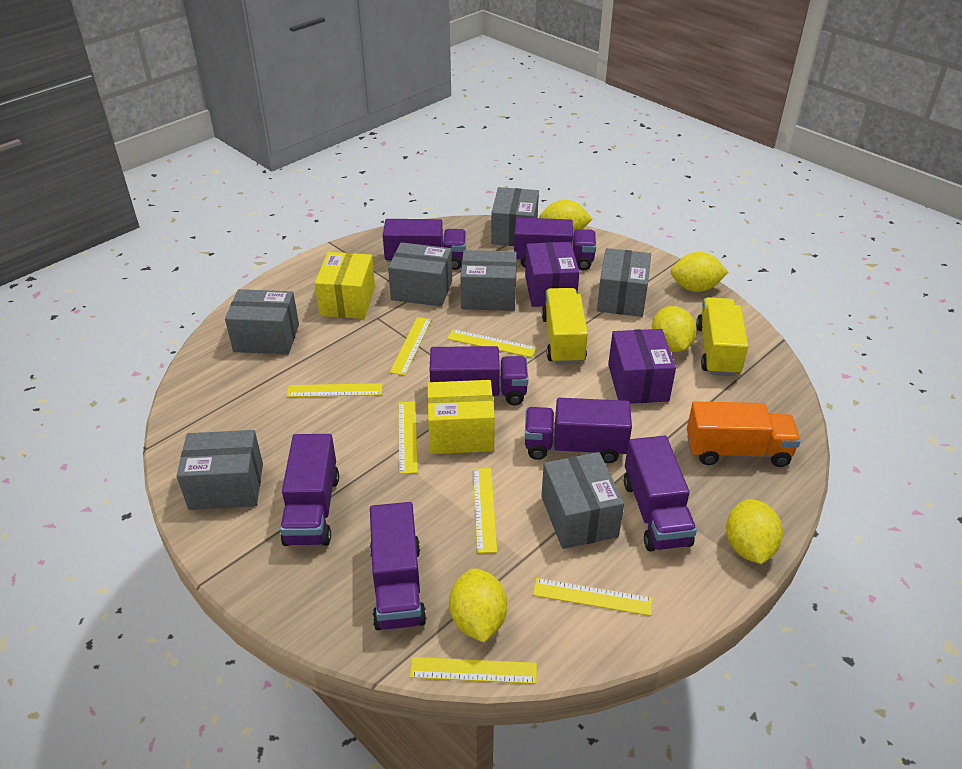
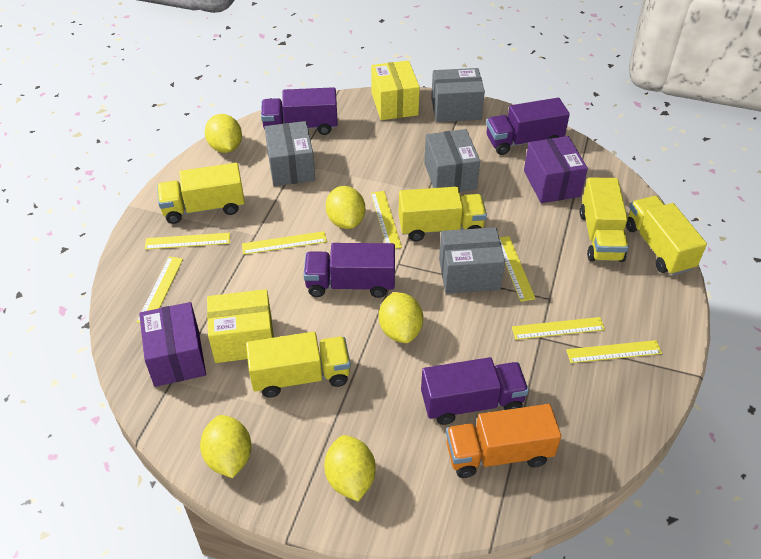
grey box: 7 -> 4
purple truck: 7 -> 4
yellow truck: 2 -> 5

